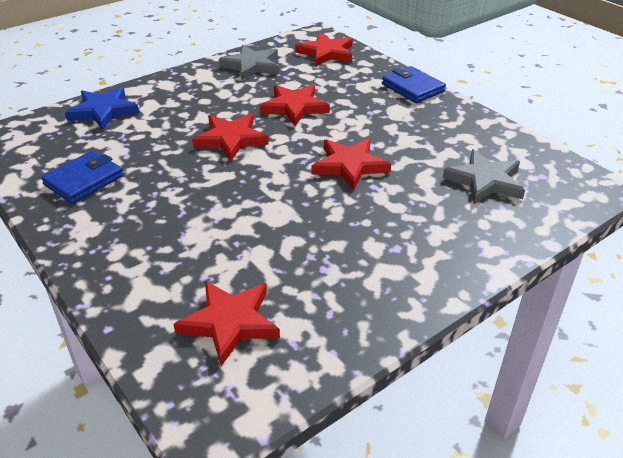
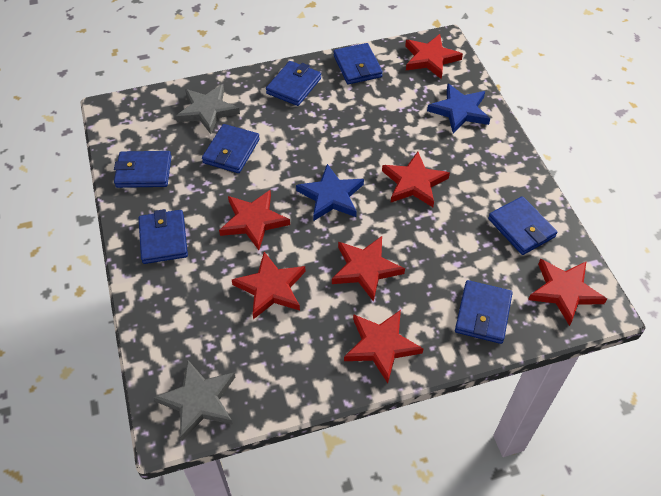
blue star: 1 -> 2
blue wallet: 2 -> 7
red star: 5 -> 7

